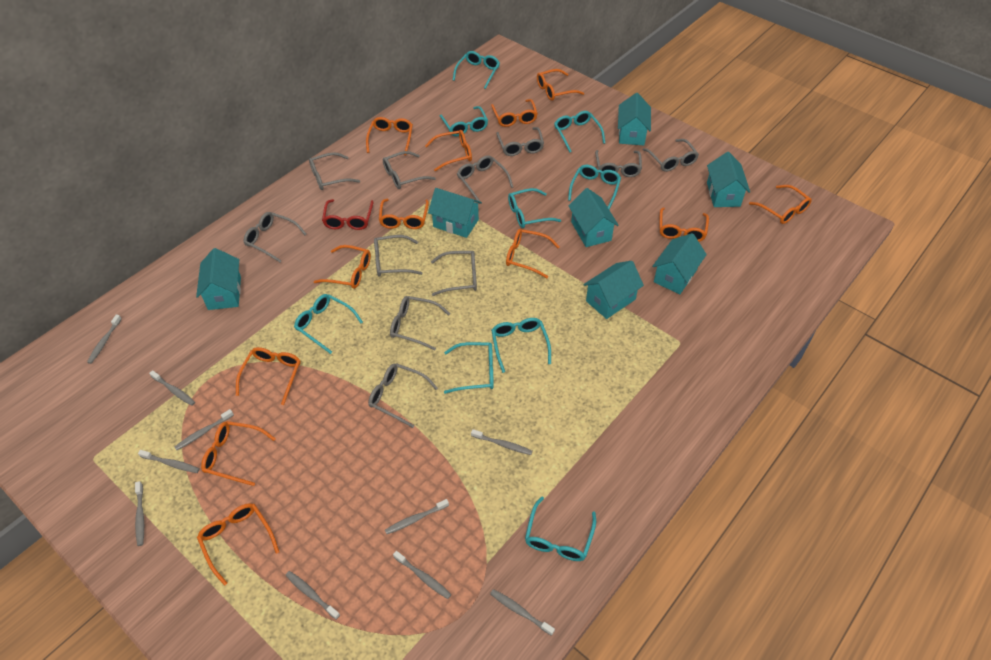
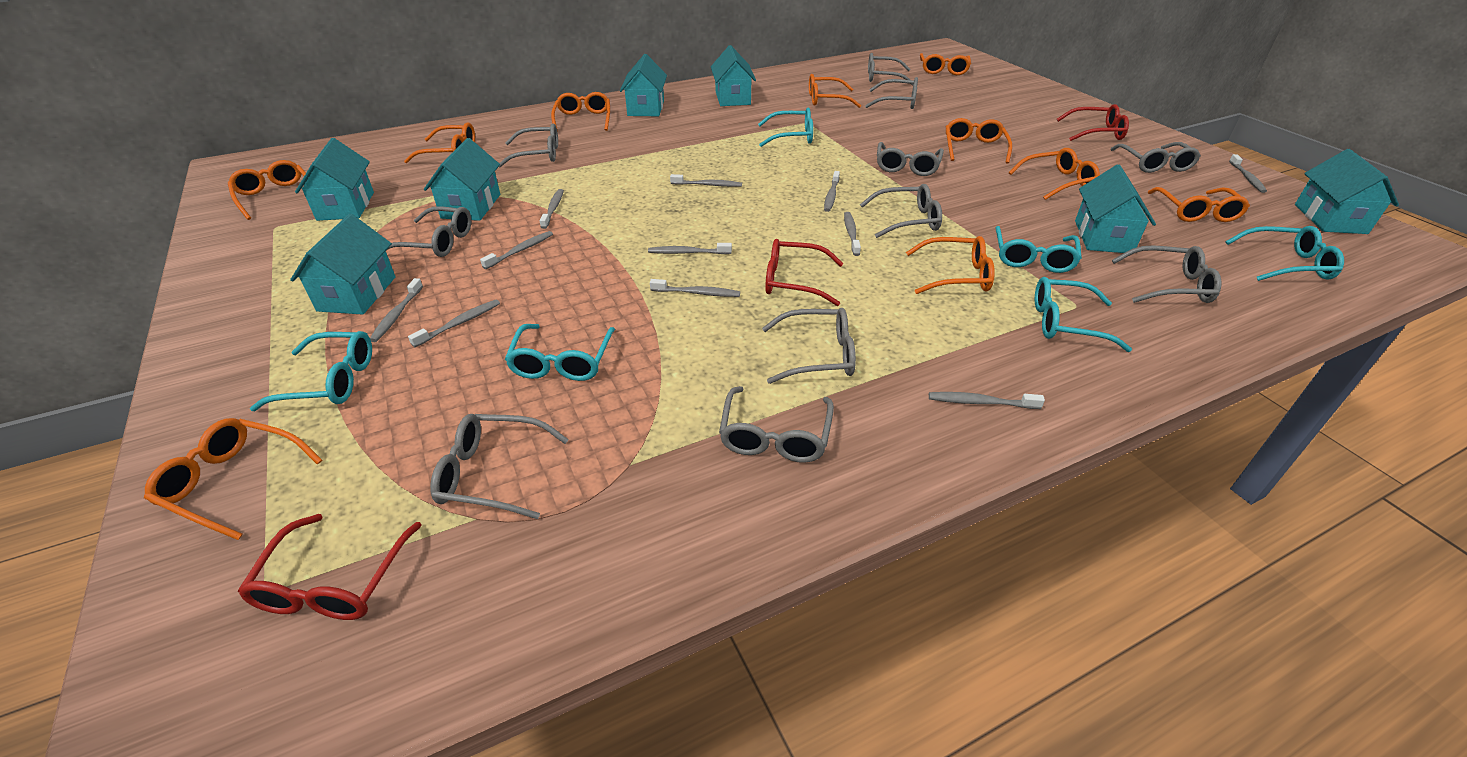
grey toothbrush: 10 -> 11
orange glasses: 12 -> 10
red glasses: 1 -> 3
turquoise glasses: 9 -> 6

